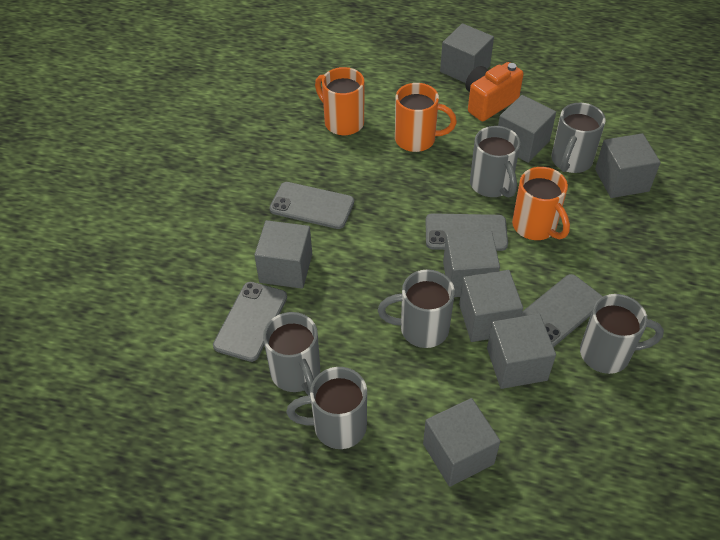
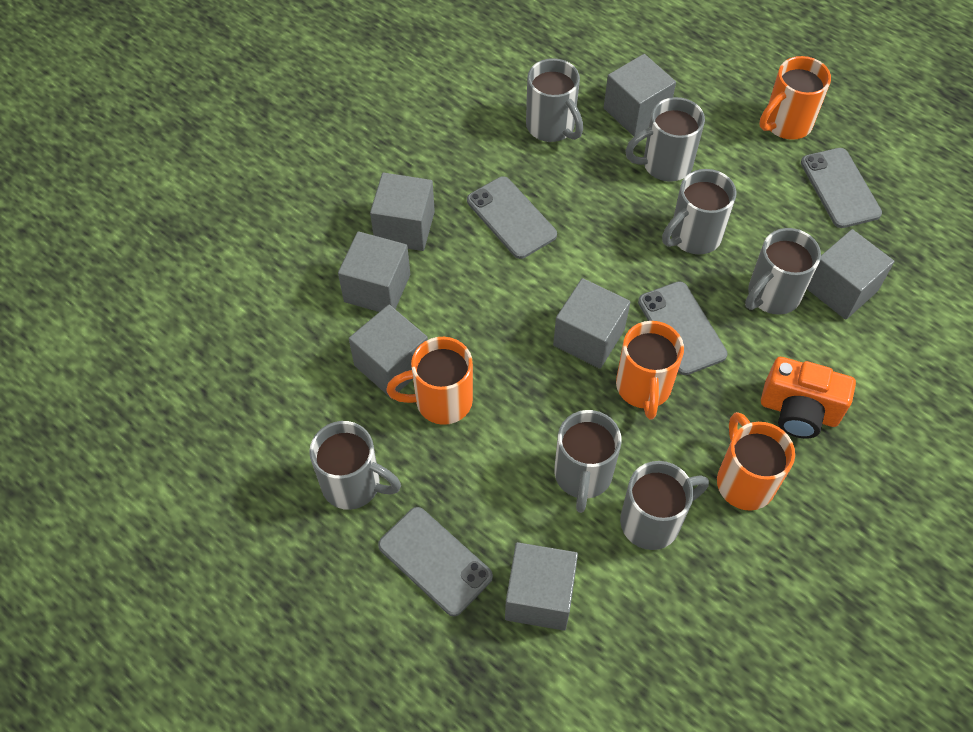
grey cube: 8 -> 7
grey mug: 6 -> 7
orange mug: 3 -> 4

